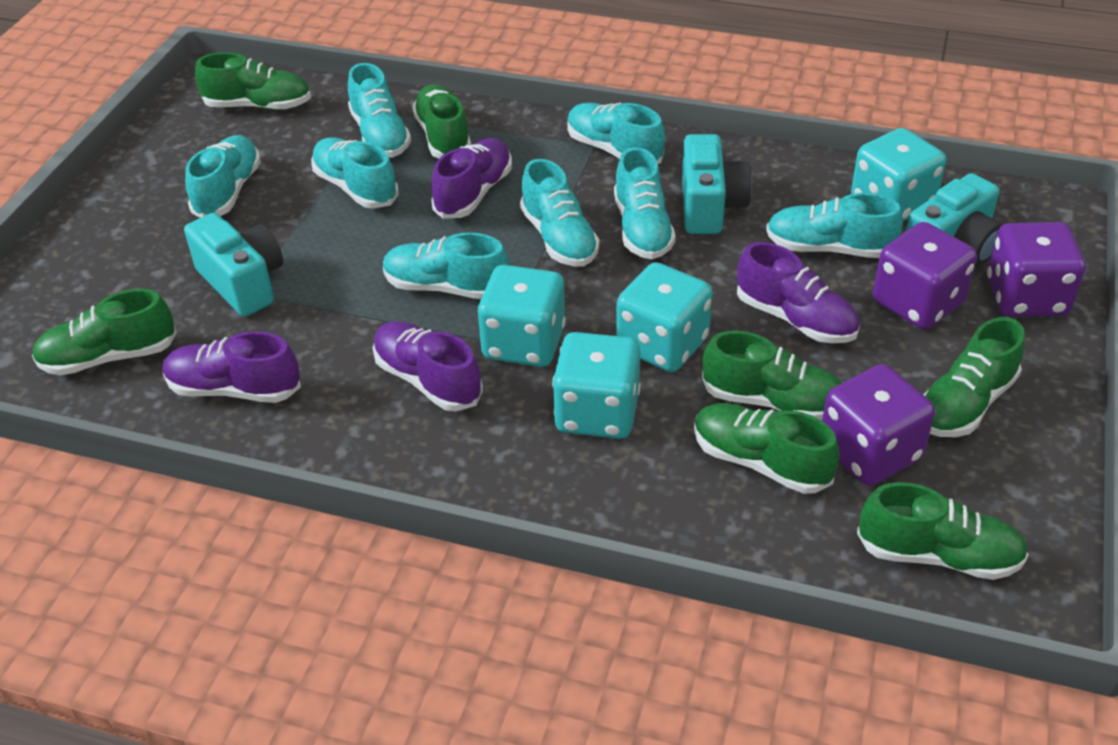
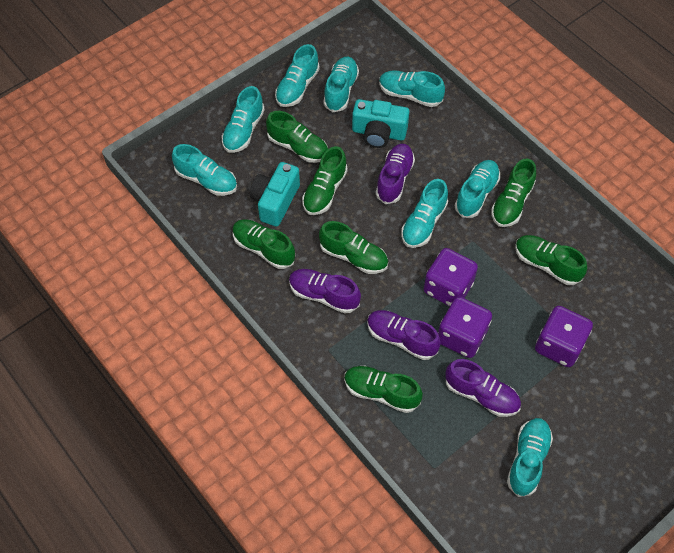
turquoise camera: 3 -> 2
turquoise dice: 4 -> 0

